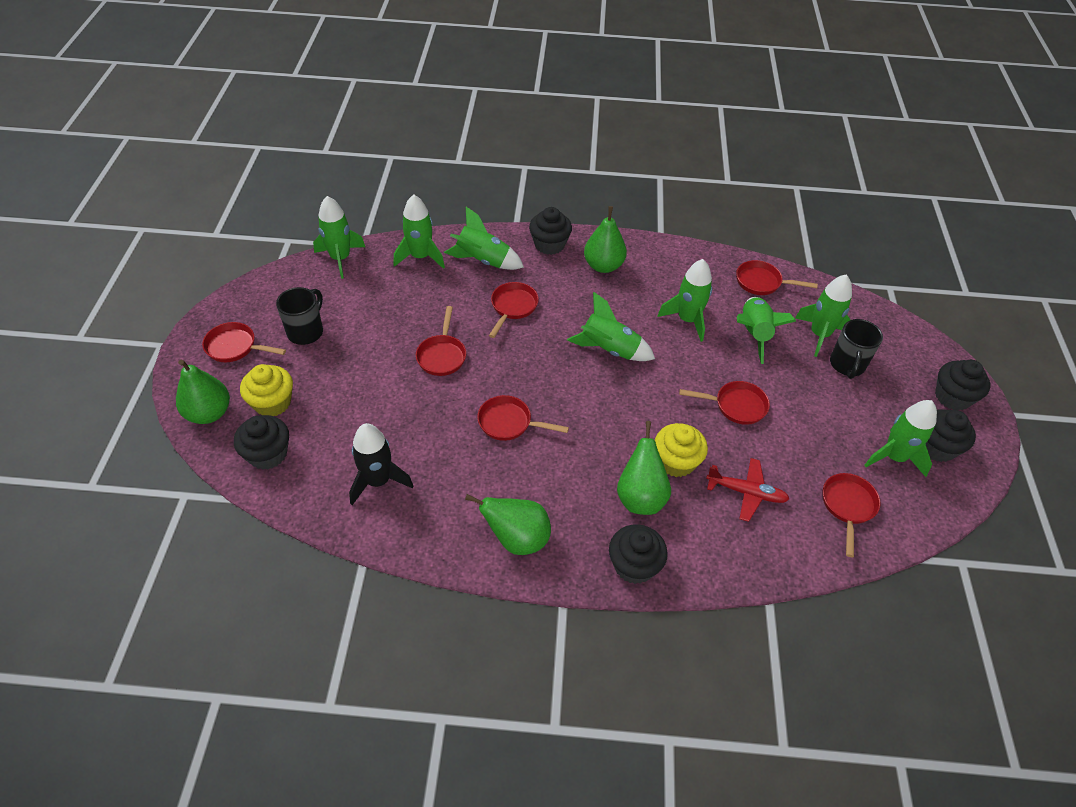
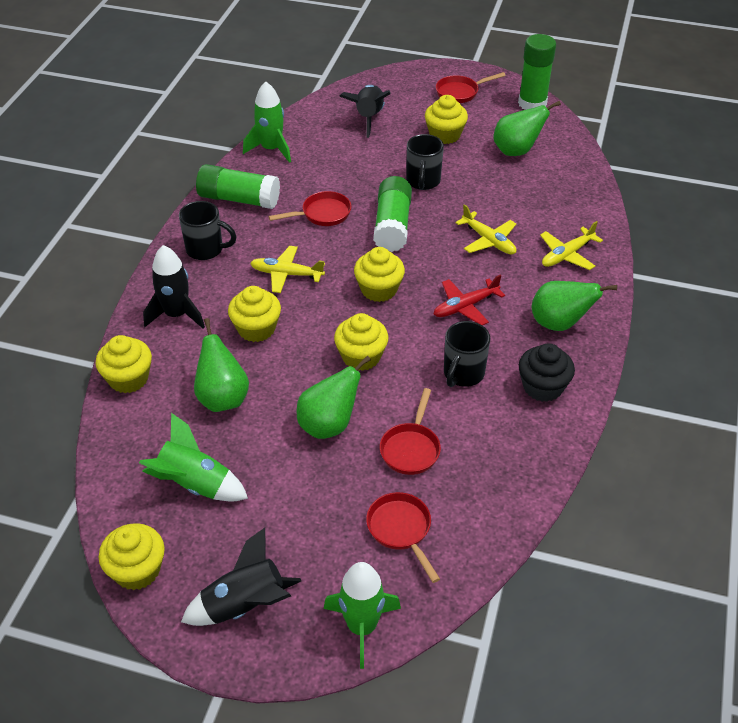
black cupcake: 5 -> 1
black mug: 2 -> 3
black rocket: 1 -> 3
green glue stick: 0 -> 3
green rocket: 8 -> 3
red pan: 7 -> 4
yellow cupcake: 2 -> 6
yellow plane: 0 -> 3

